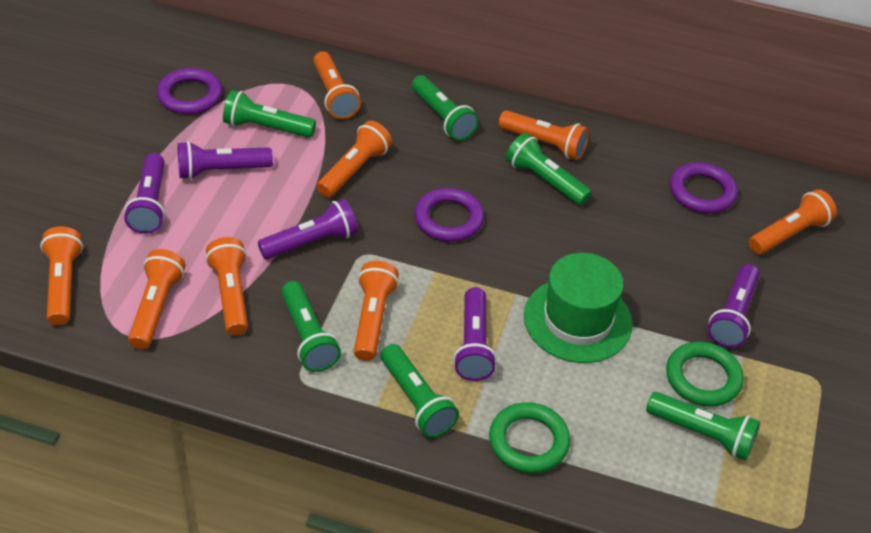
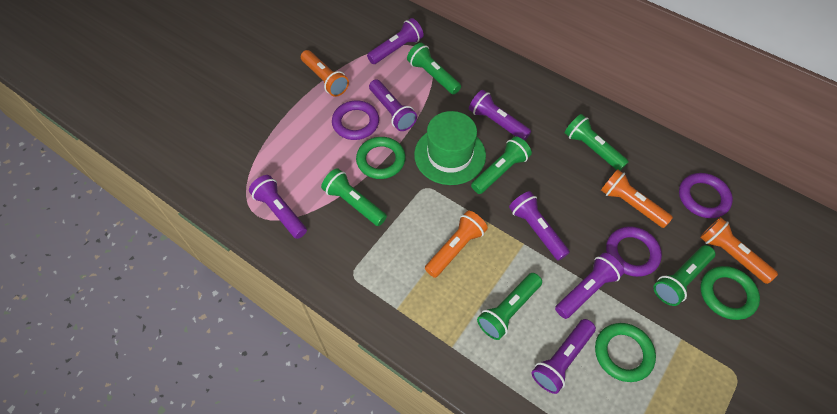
green ring: 2 -> 3
orange flashlight: 8 -> 4
purple flashlight: 5 -> 7

